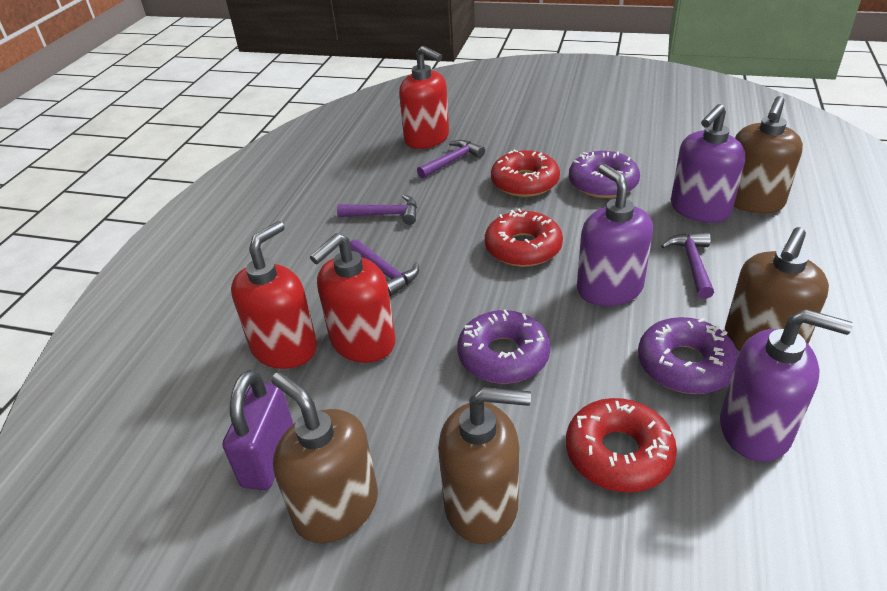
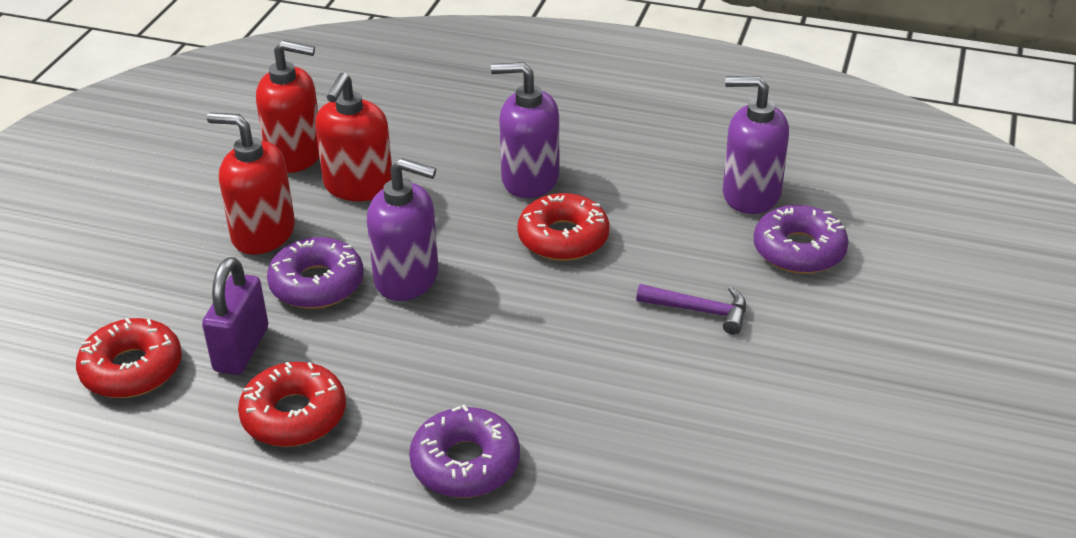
brown soap dispenser: 4 -> 0
purple hammer: 4 -> 1

